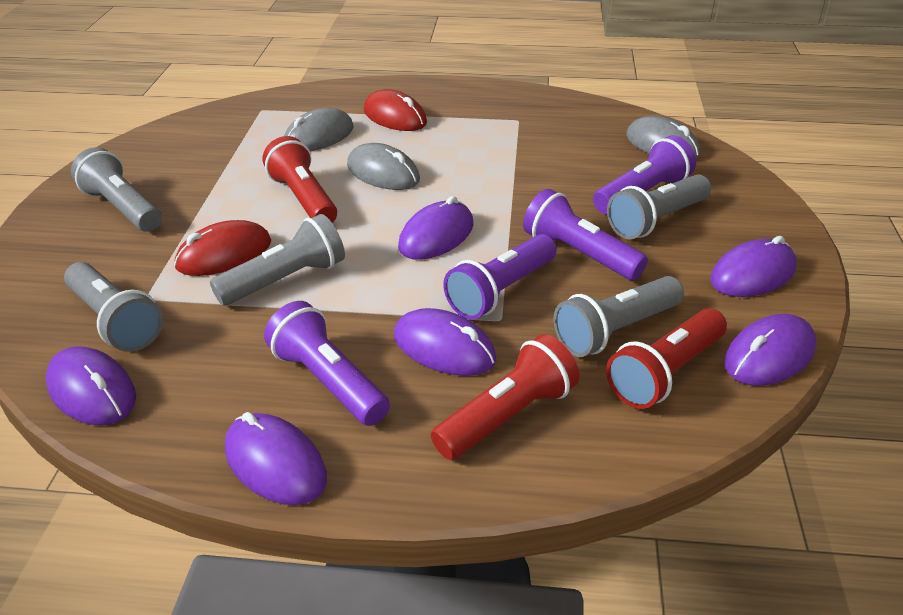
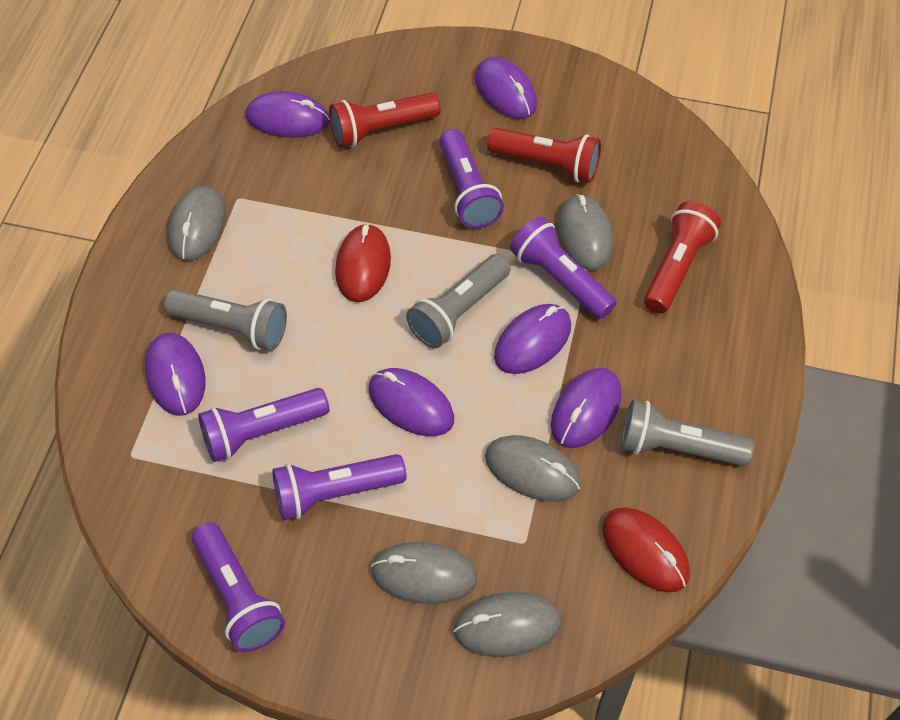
grey flashlight: 5 -> 3
grey mouse: 3 -> 5
purple flashlight: 4 -> 5

